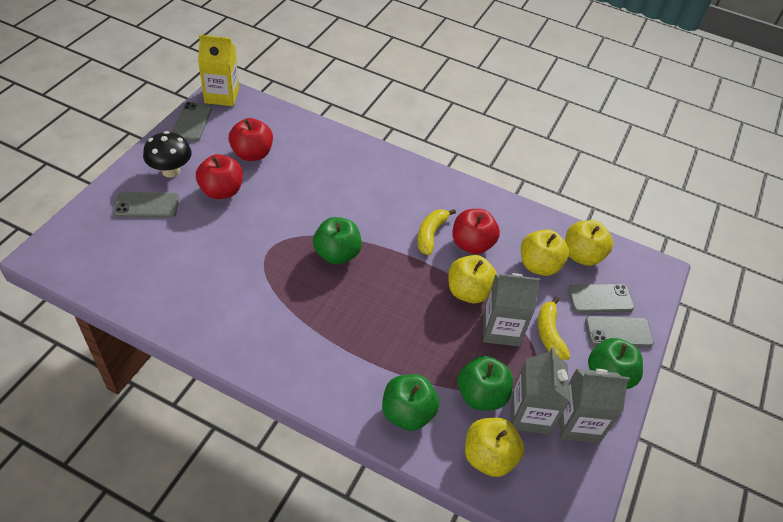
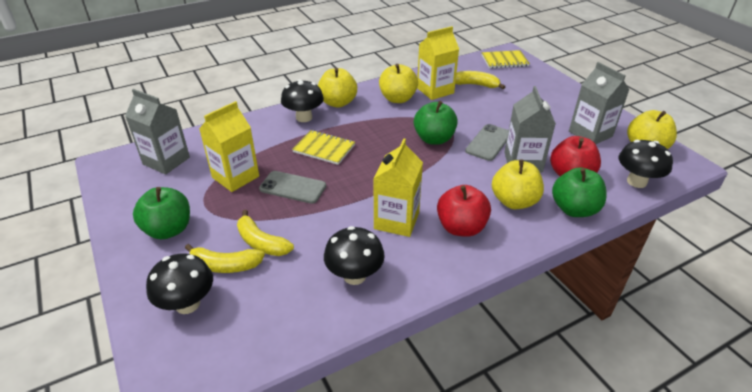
black mushroom: 1 -> 4
green apple: 4 -> 3
grey phone: 4 -> 2
red apple: 3 -> 2
yellow banana: 2 -> 3
yellow carton: 1 -> 3
yellow notebook: 0 -> 2

